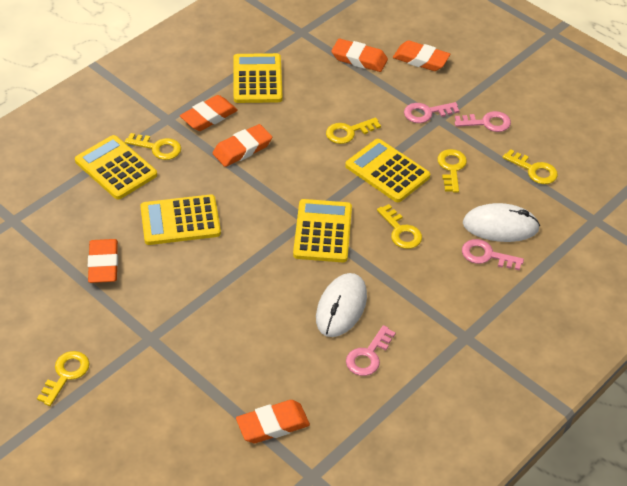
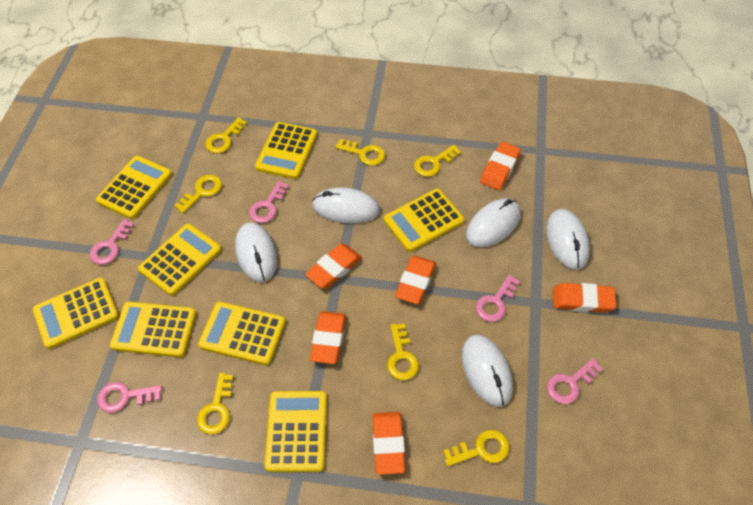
pink key: 4 -> 5
white mouse: 2 -> 5
yellow calculator: 5 -> 8
yellow key: 6 -> 7

